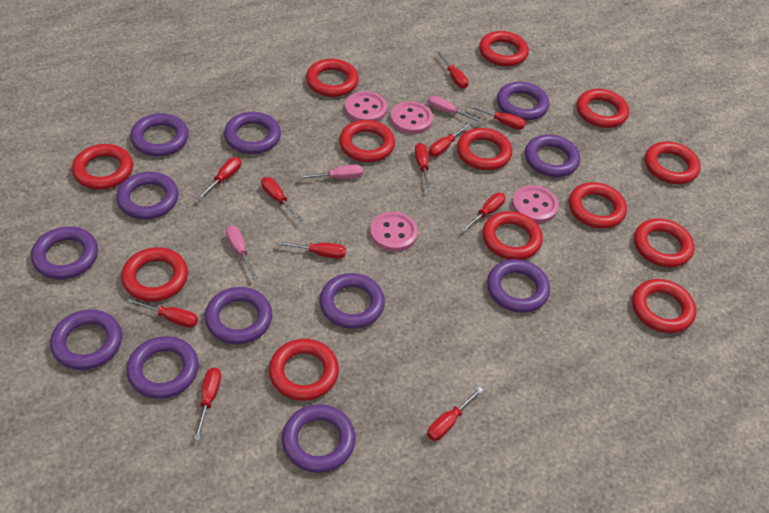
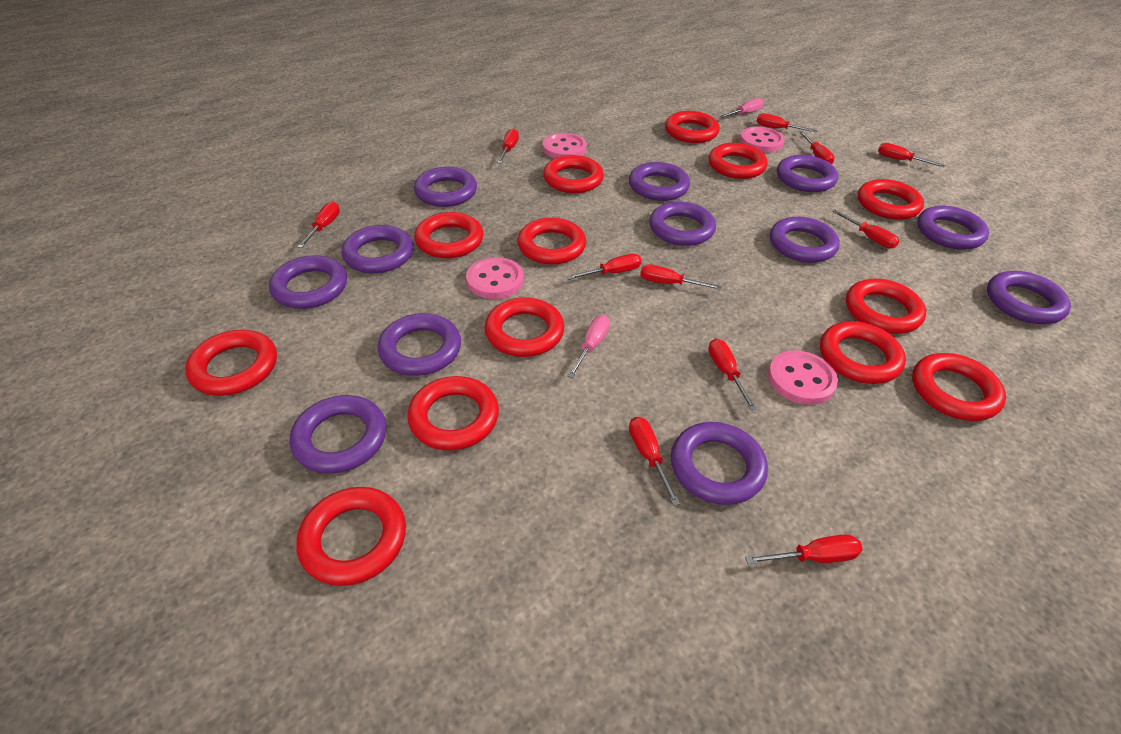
pink screwdriver: 3 -> 2

